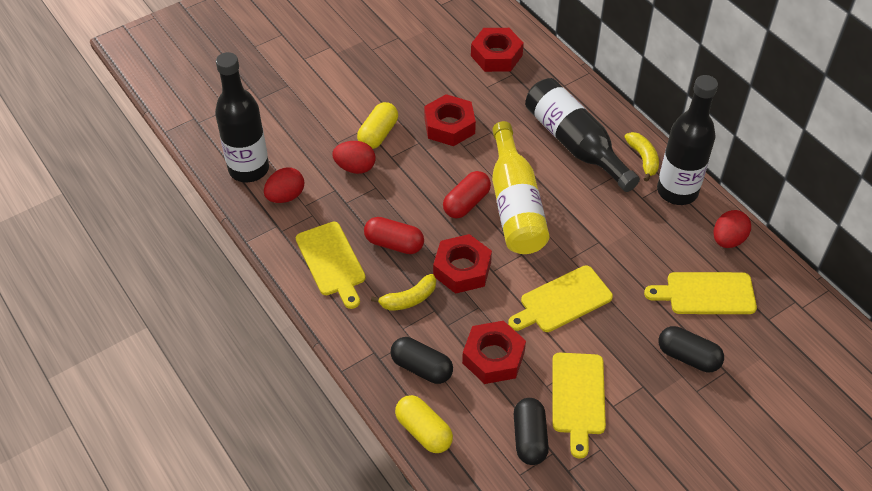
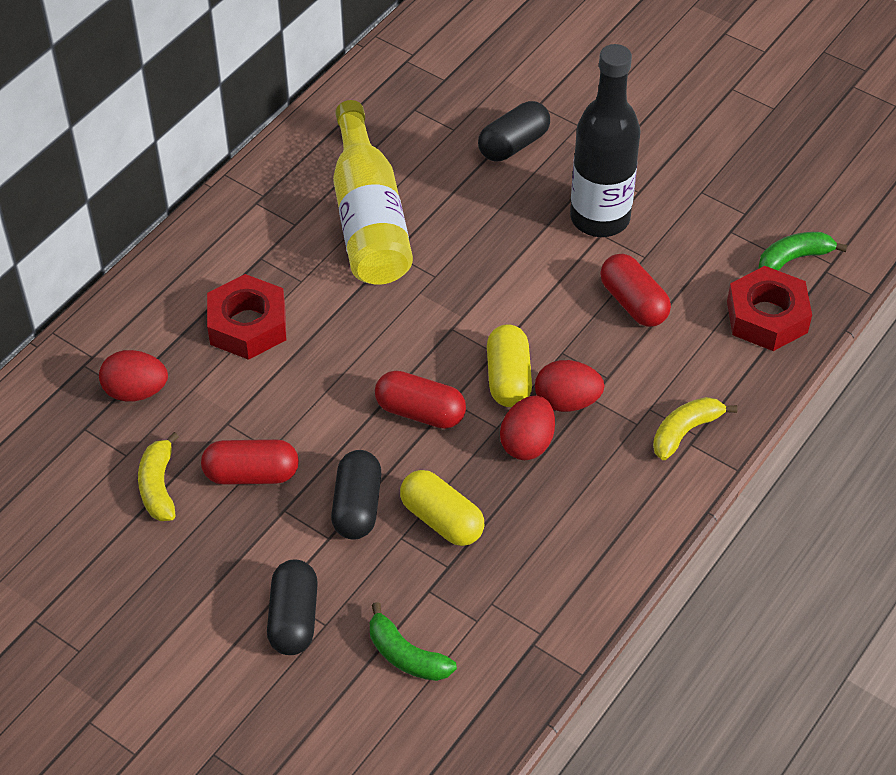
black bottle: 3 -> 1
green banana: 0 -> 2
red capsule: 2 -> 3
red nut: 4 -> 2
yellow cutting board: 4 -> 0

